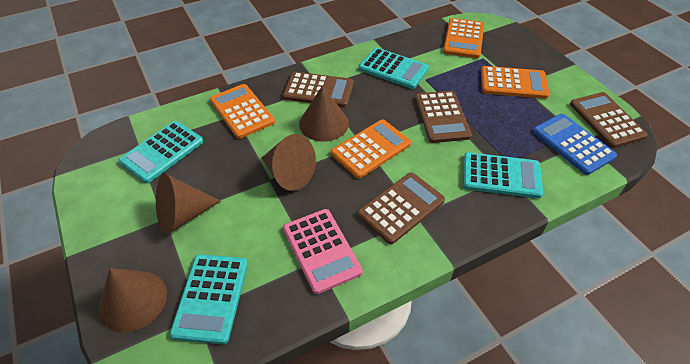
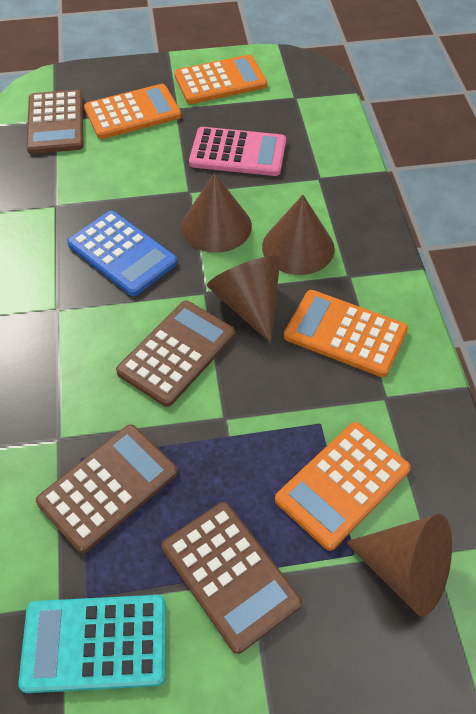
turquoise calculator: 4 -> 1

